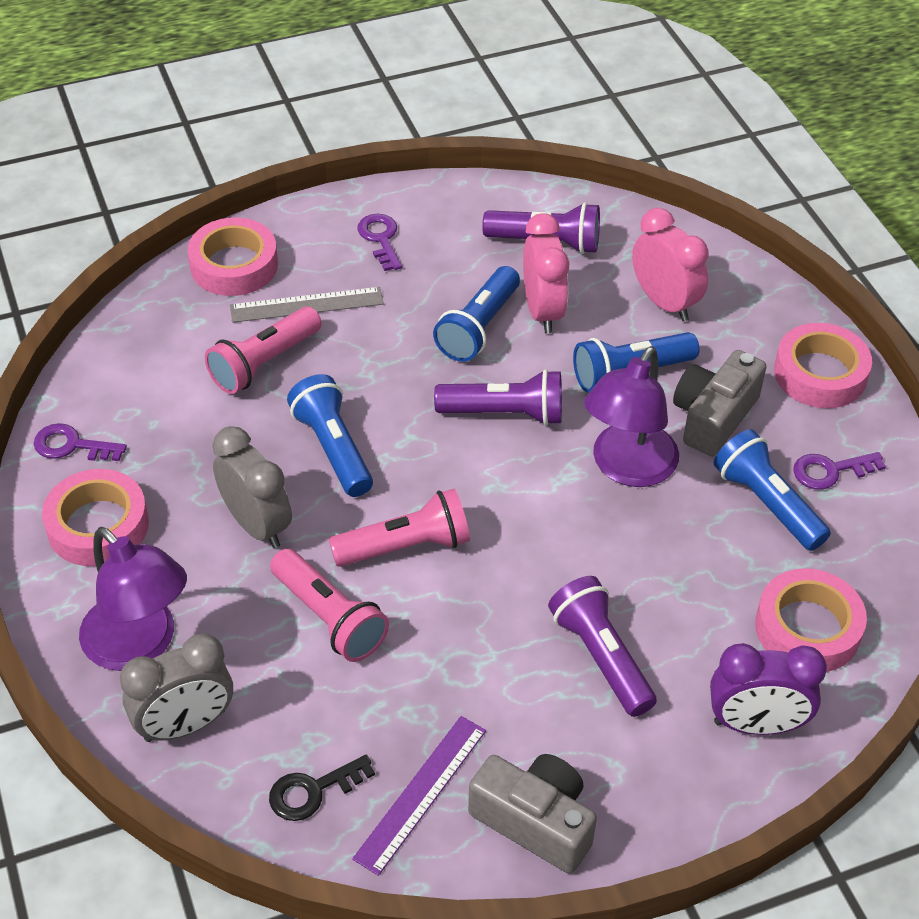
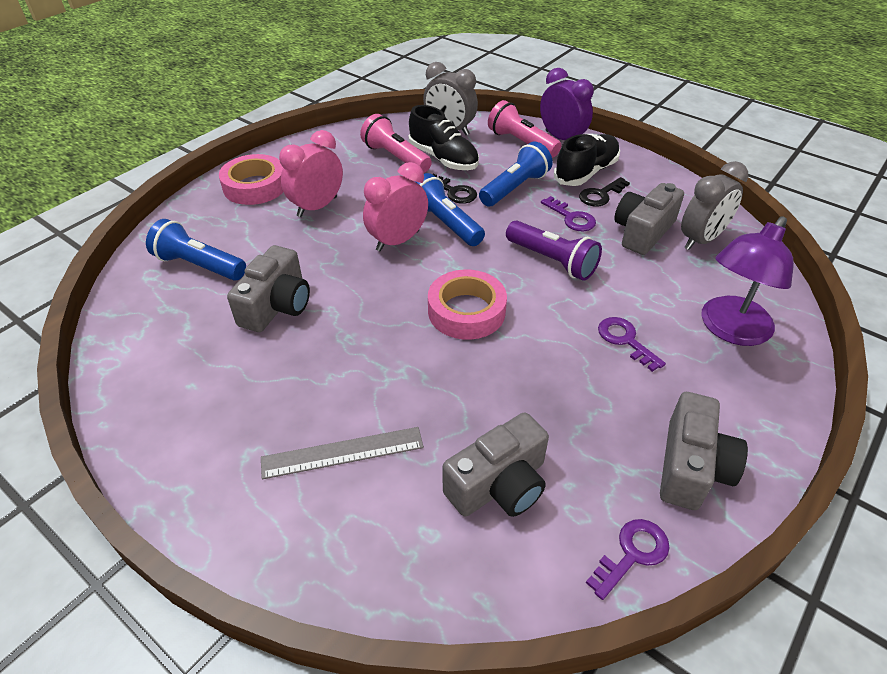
black key: 1 -> 2
black shoe: 0 -> 2
blue flashlight: 4 -> 3
grey camera: 2 -> 4
pink flashlight: 3 -> 2
pink tape: 4 -> 2
purple flashlight: 3 -> 1
purple lamp: 2 -> 1
purple ruler: 1 -> 0

